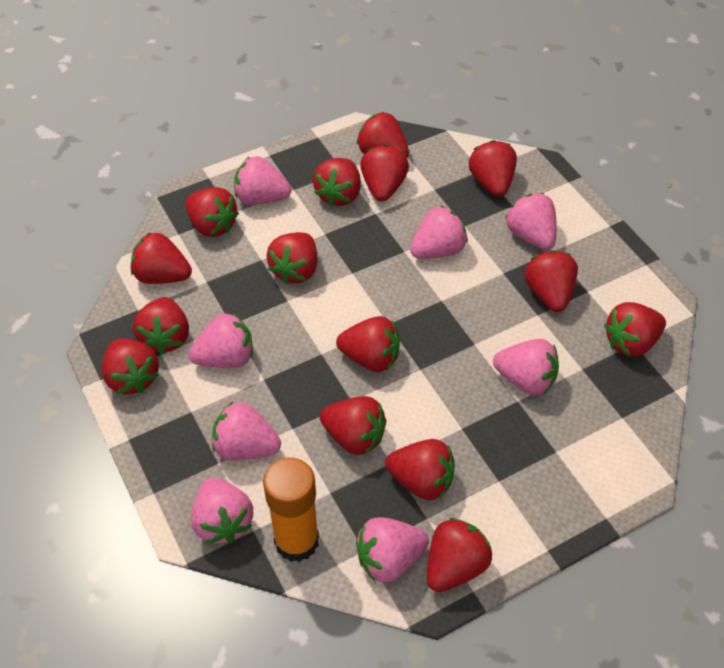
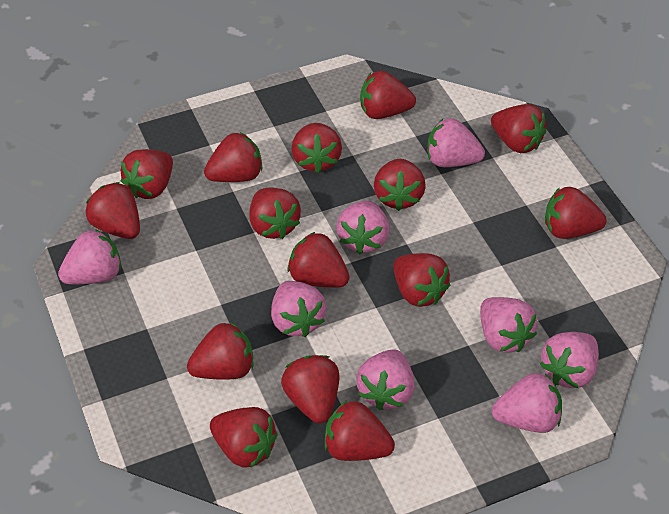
orange glue stick: 1 -> 0

